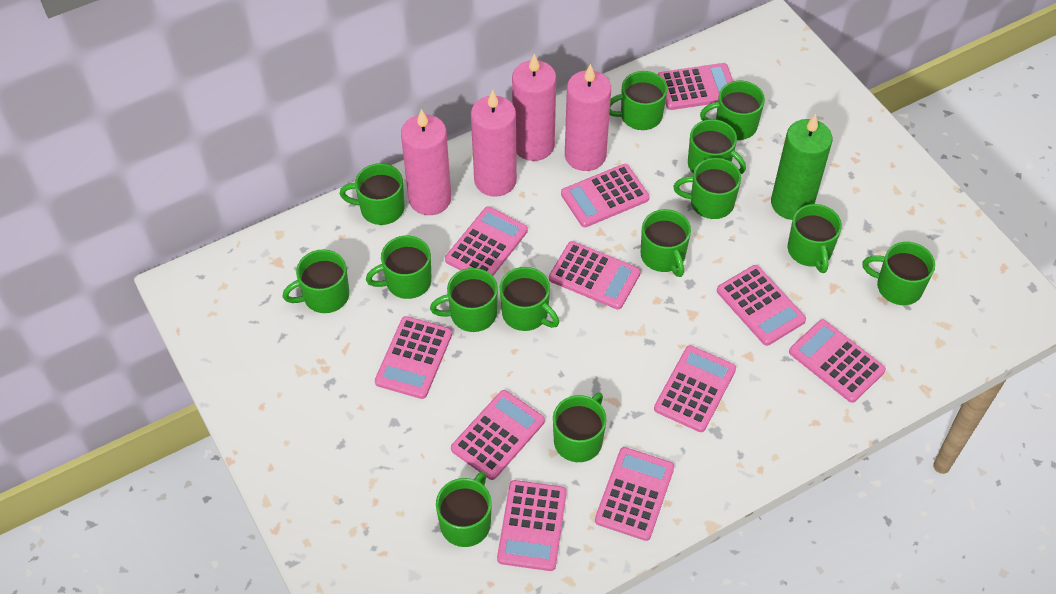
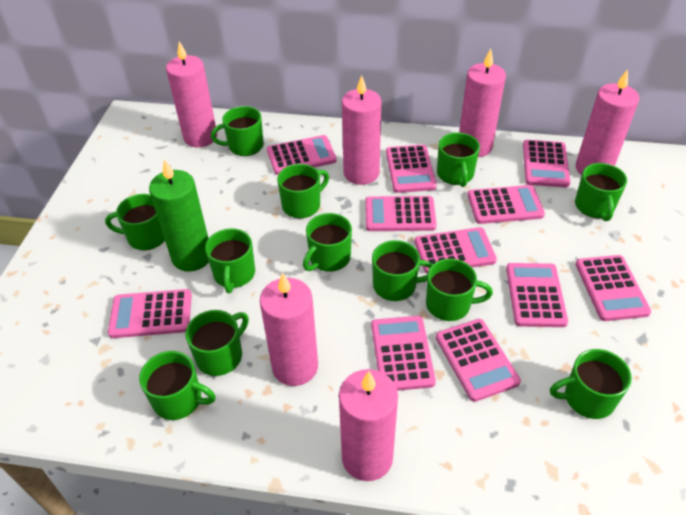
green mug: 14 -> 12
pink candle: 4 -> 6

